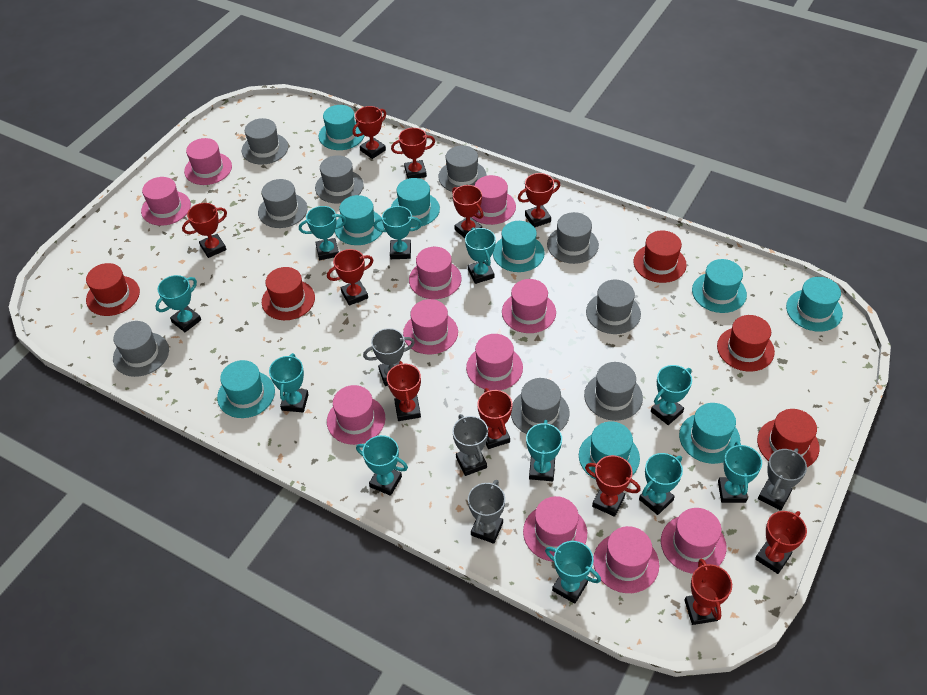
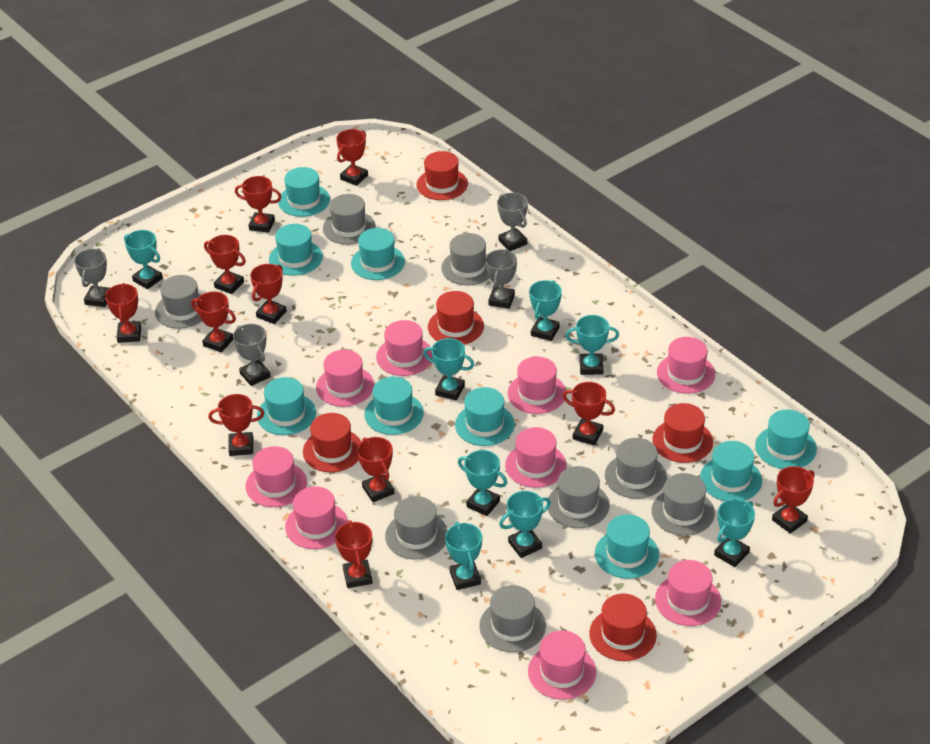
grey hat: 9 -> 8
pink hat: 11 -> 9
turquoise trophy: 11 -> 8

